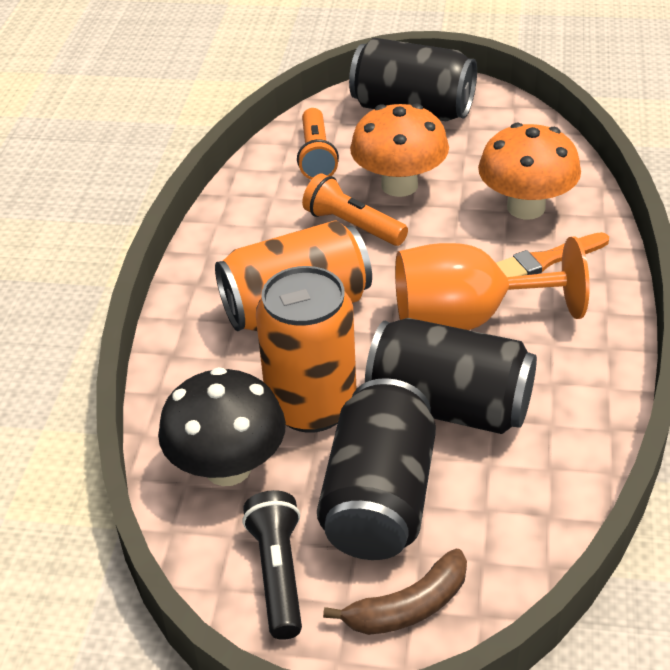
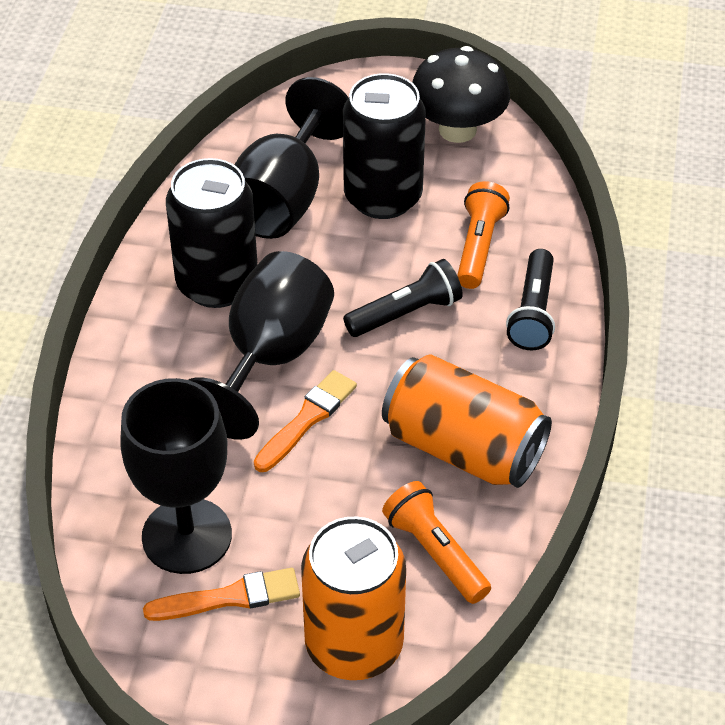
black can: 3 -> 2
black flashlight: 1 -> 2
black goblet: 0 -> 3
brown banana: 1 -> 0
orange brush: 1 -> 2
orange goblet: 1 -> 0
orange mushroom: 2 -> 0

